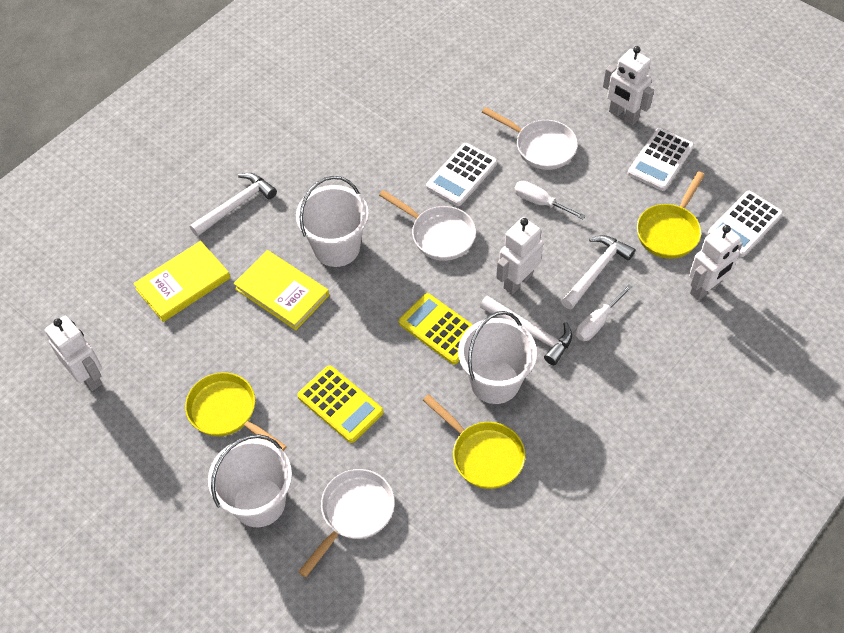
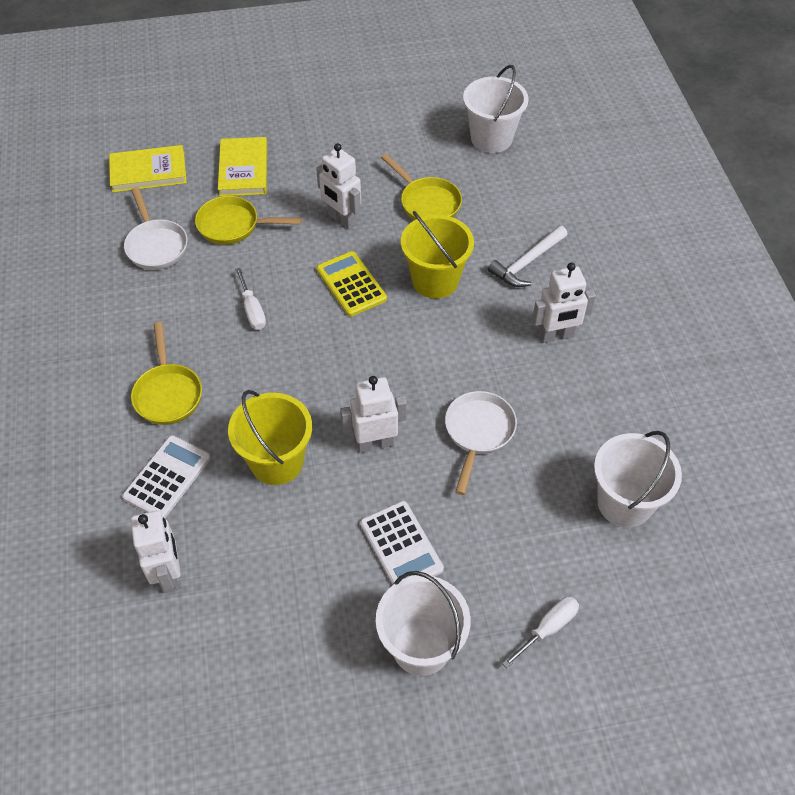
white calculator: 3 -> 2
white hammer: 3 -> 1
white pan: 3 -> 2
yellow bucket: 0 -> 2
yellow calculator: 2 -> 1

